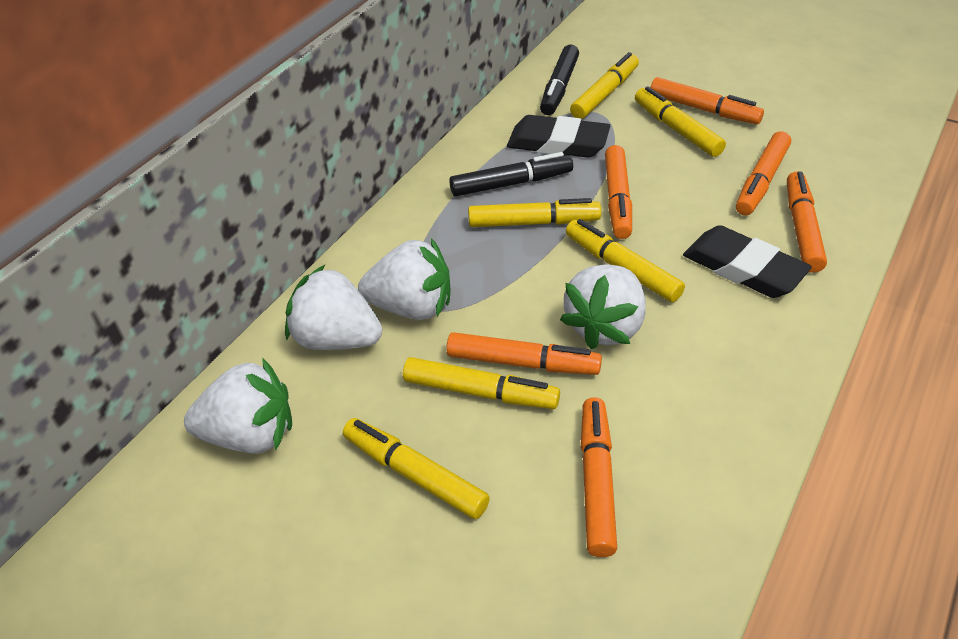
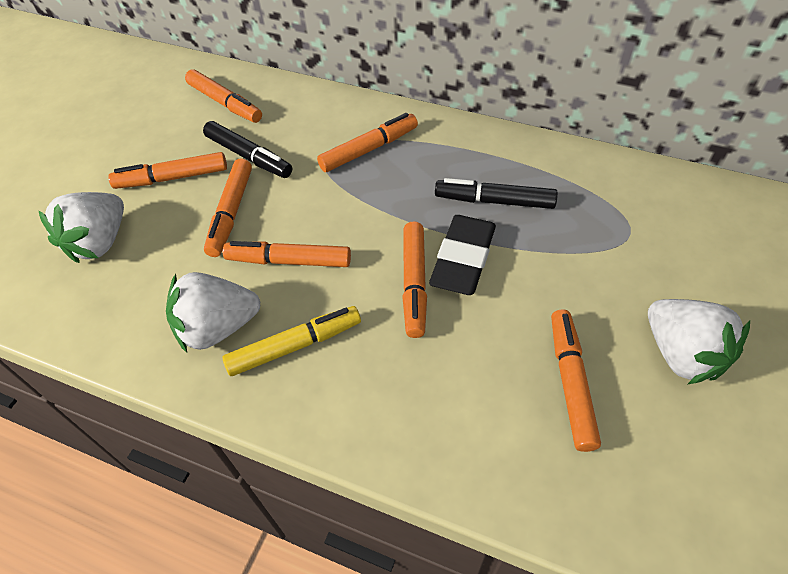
black eraser: 2 -> 1
orange marker: 6 -> 7
white strawberry: 4 -> 3
yellow marker: 6 -> 1

